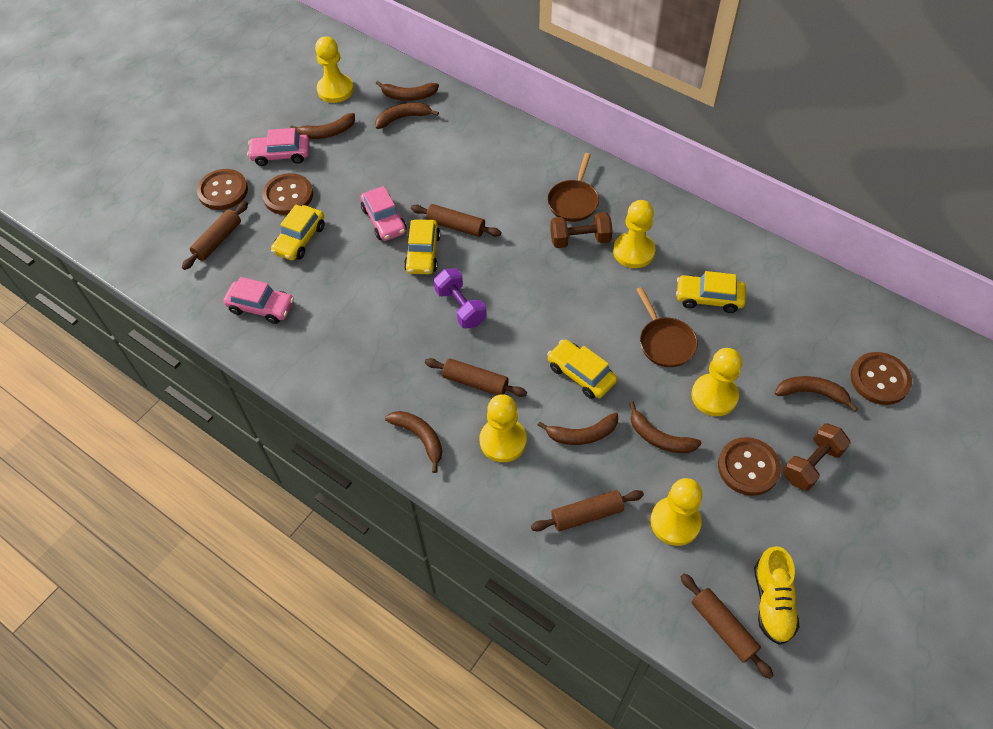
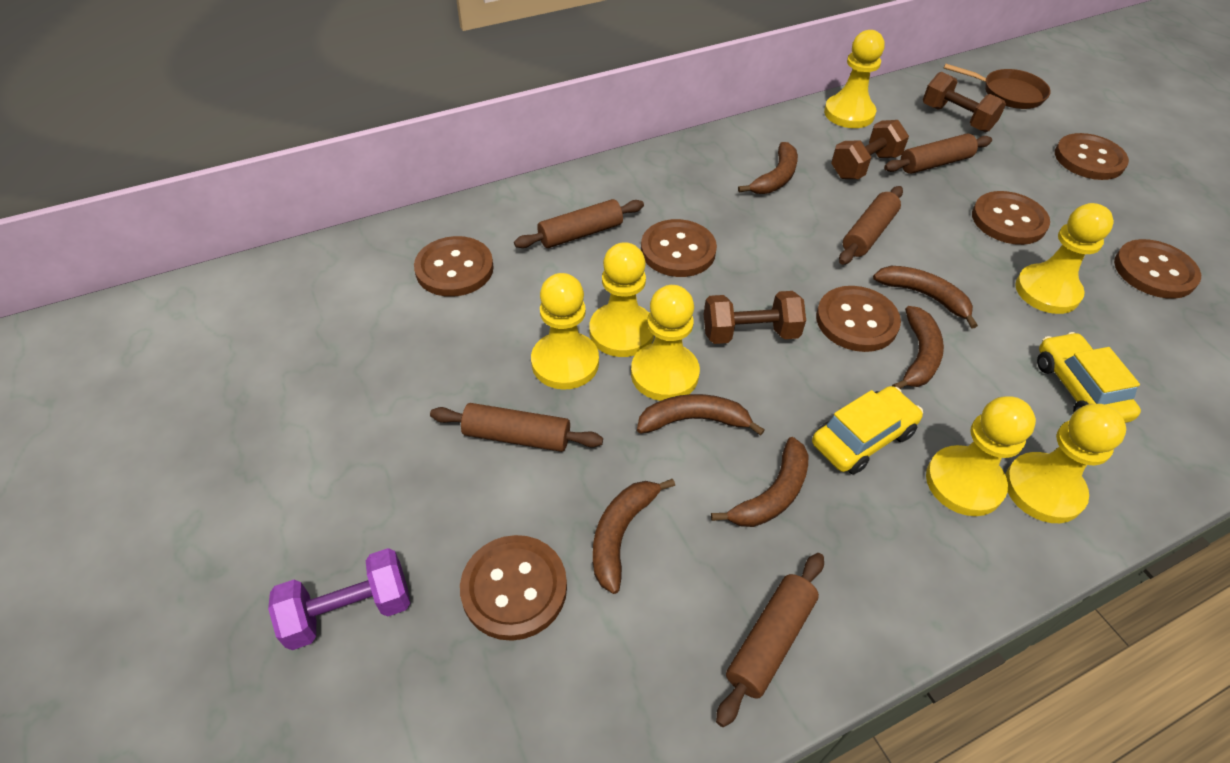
brown banana: 7 -> 6
brown button: 4 -> 7
brown dumbbell: 2 -> 3
brown pan: 2 -> 1
pink car: 3 -> 0
yellow car: 4 -> 2
yellow pawn: 5 -> 7
yellow shoe: 1 -> 0

